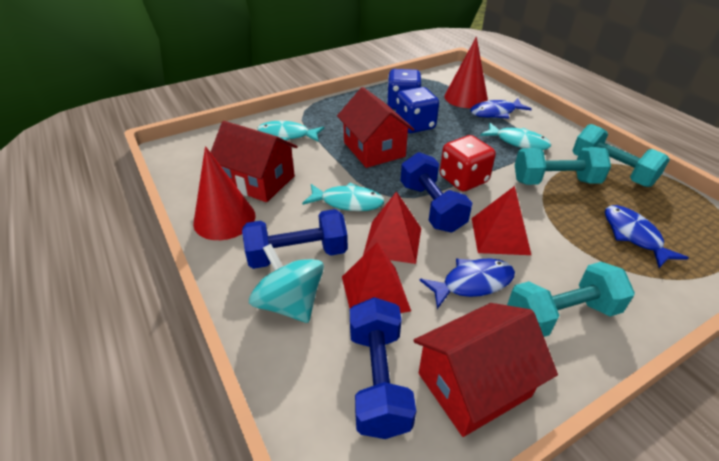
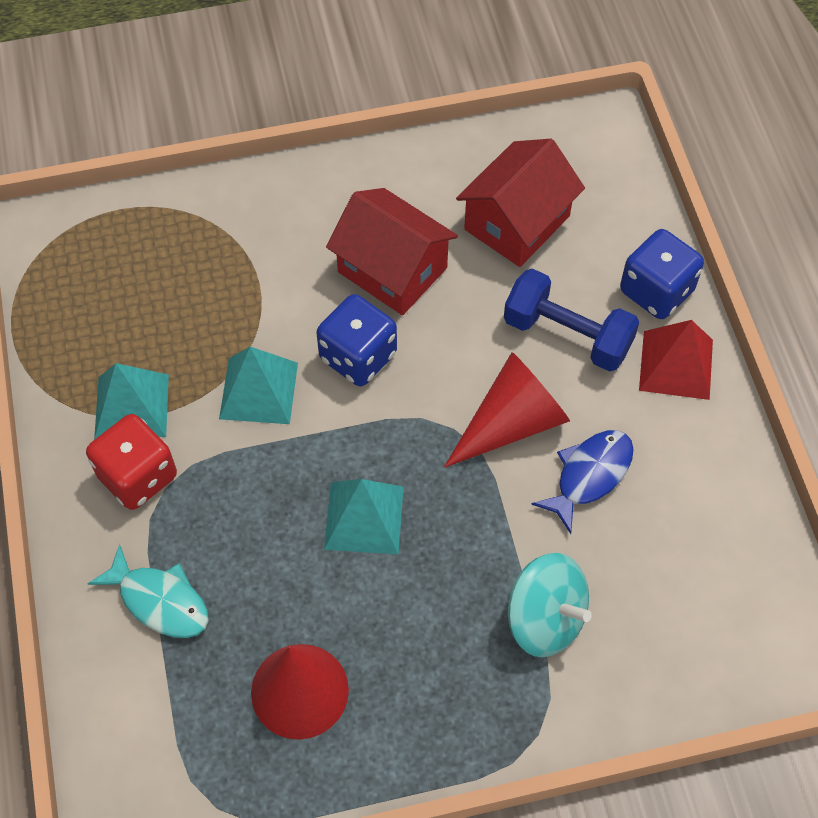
blue dumbbell: 3 -> 1
blue fish: 3 -> 1
red house: 3 -> 2
red pyramid: 3 -> 1
turquoise dumbbell: 3 -> 0
turquoise fish: 3 -> 1
turquoise pyramid: 0 -> 3

